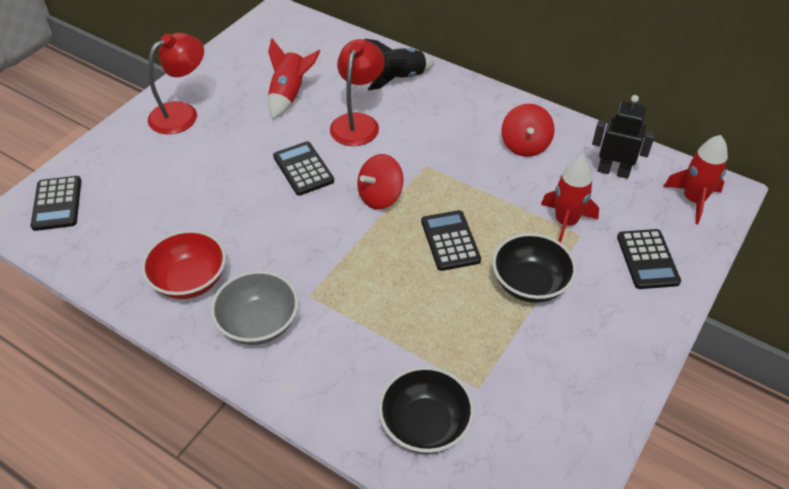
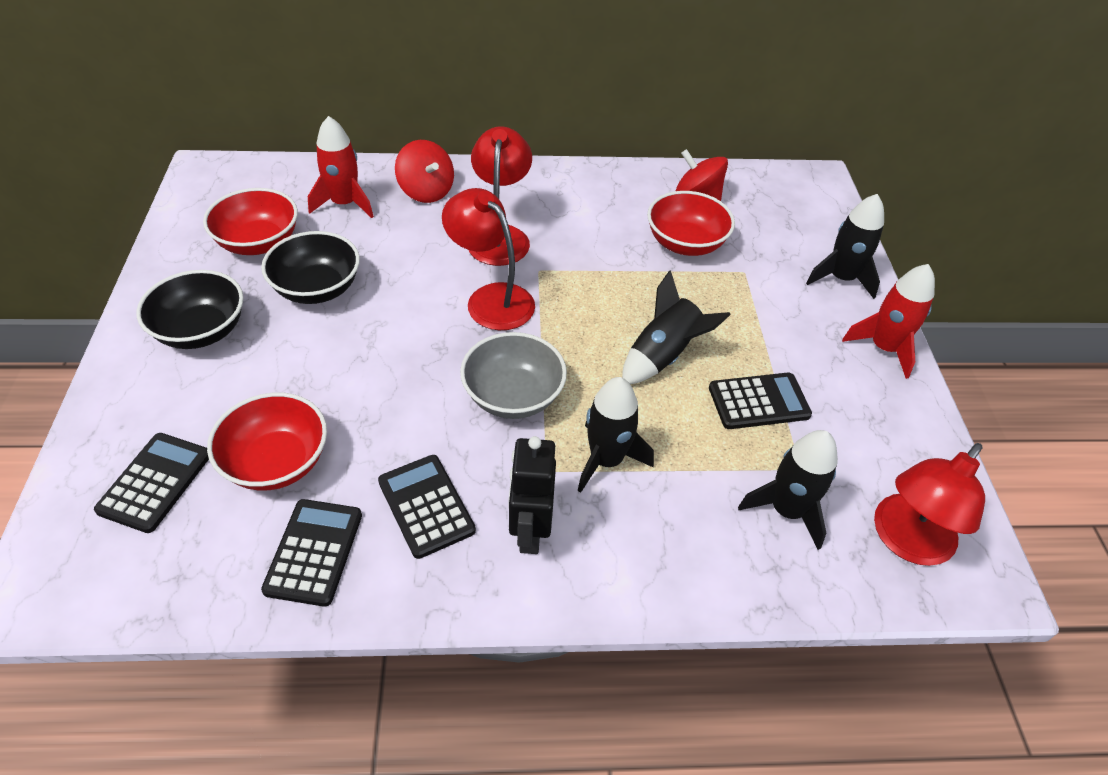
black rocket: 1 -> 4
red bowl: 1 -> 3
red lamp: 2 -> 3
red rocket: 3 -> 2

